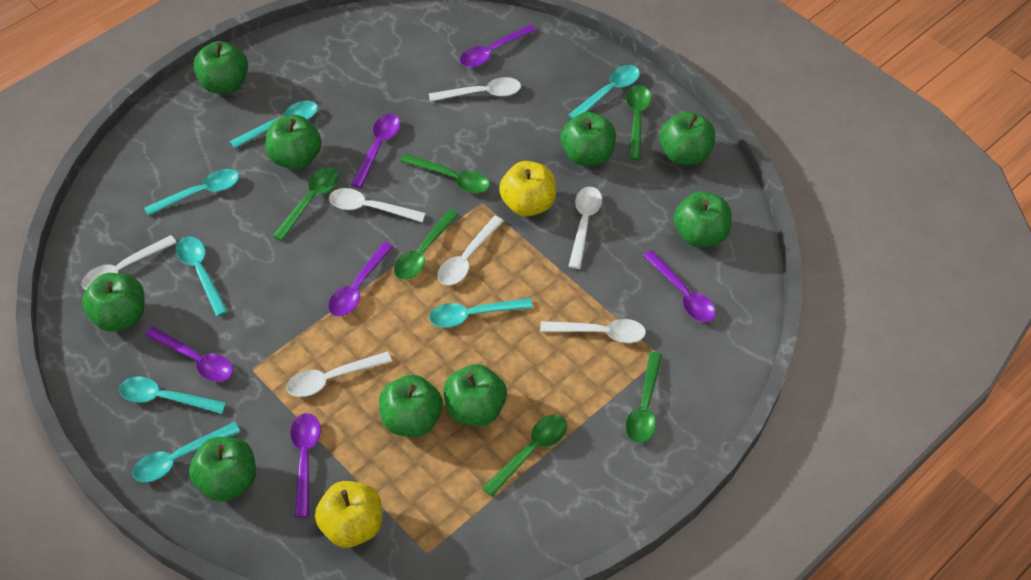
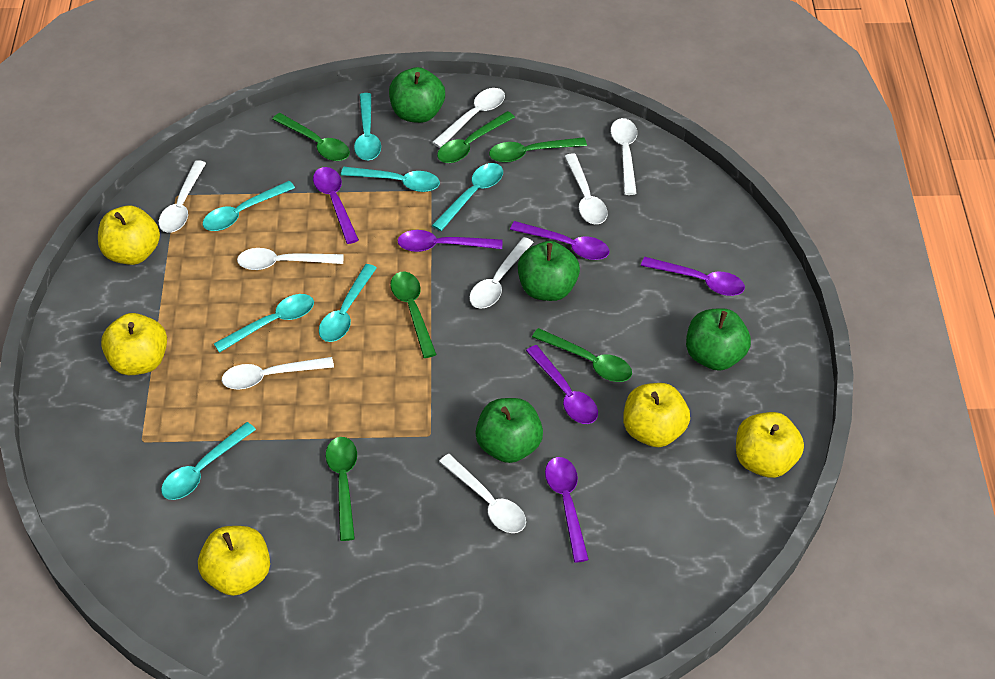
green apple: 9 -> 4
white spoon: 7 -> 8
yellow apple: 2 -> 5

